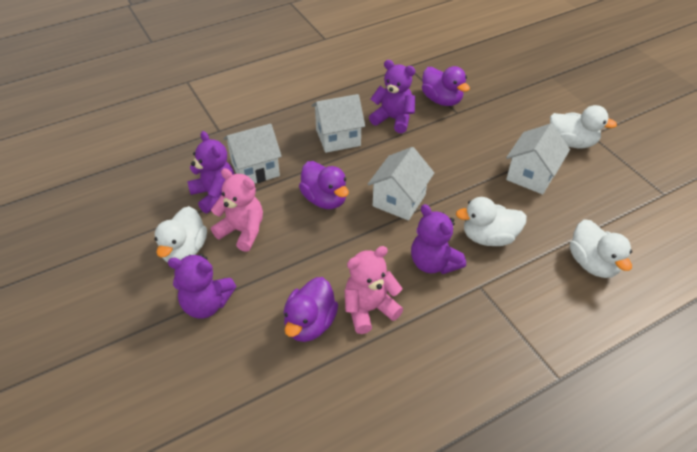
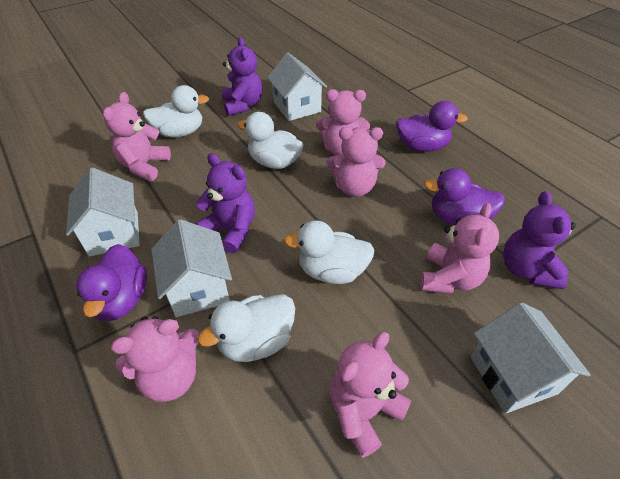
pink teddy bear: 2 -> 6
purple teddy bear: 4 -> 3

